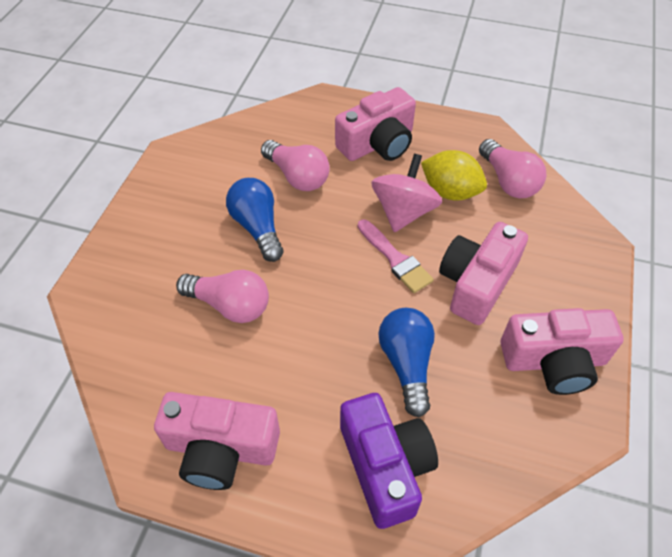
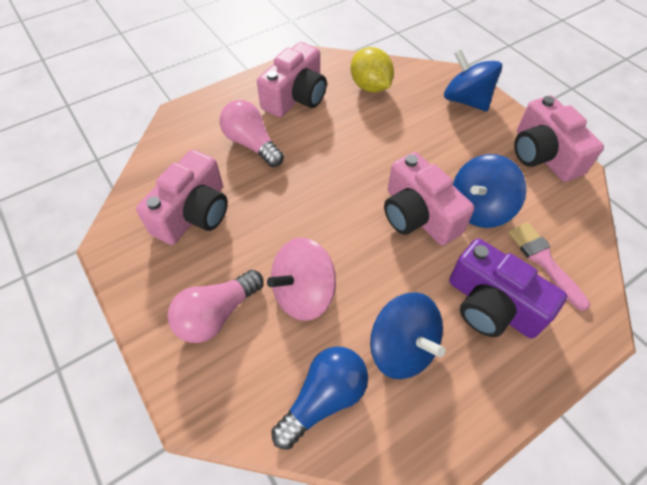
blue light bulb: 2 -> 1
blue spinning top: 0 -> 3
pink light bulb: 3 -> 2

